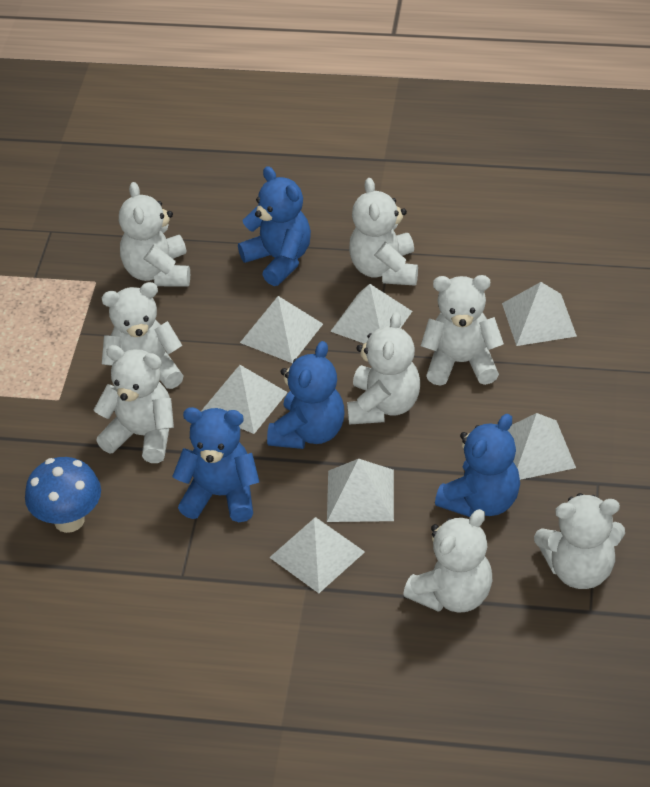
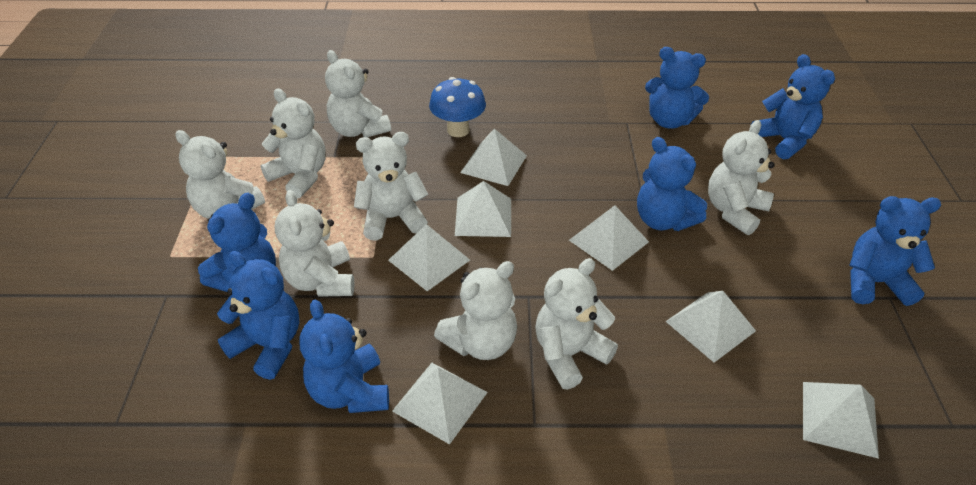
blue teddy bear: 4 -> 7

